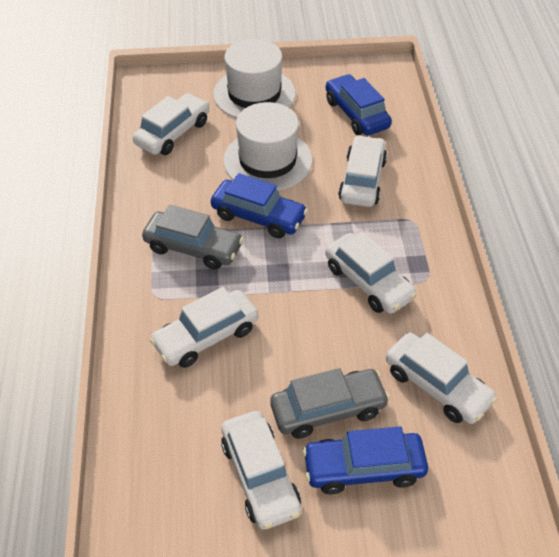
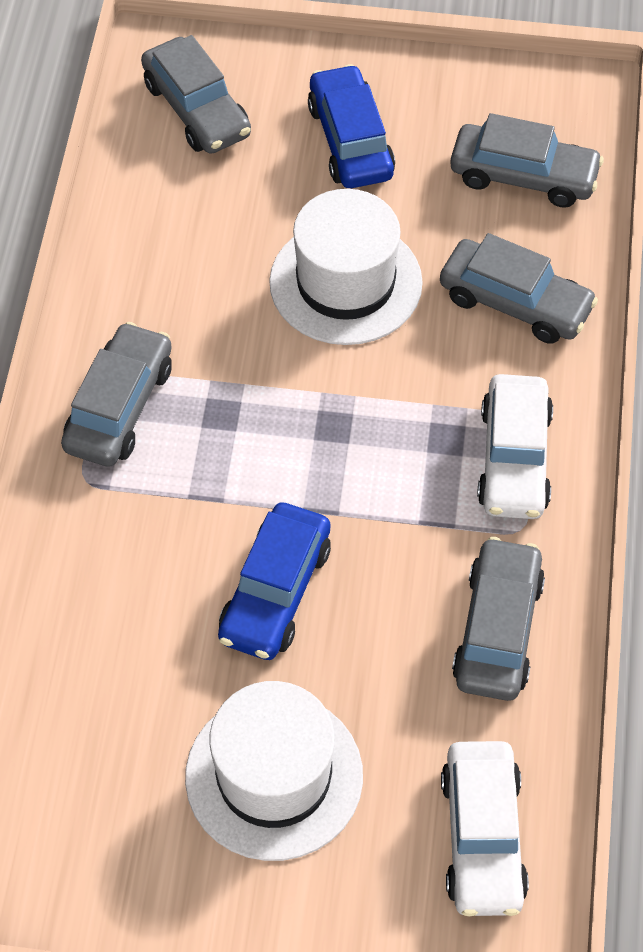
blue car: 3 -> 2
grey car: 2 -> 5
white car: 6 -> 2

